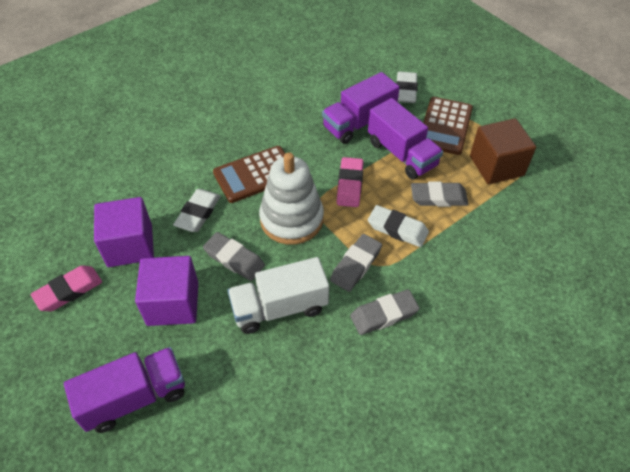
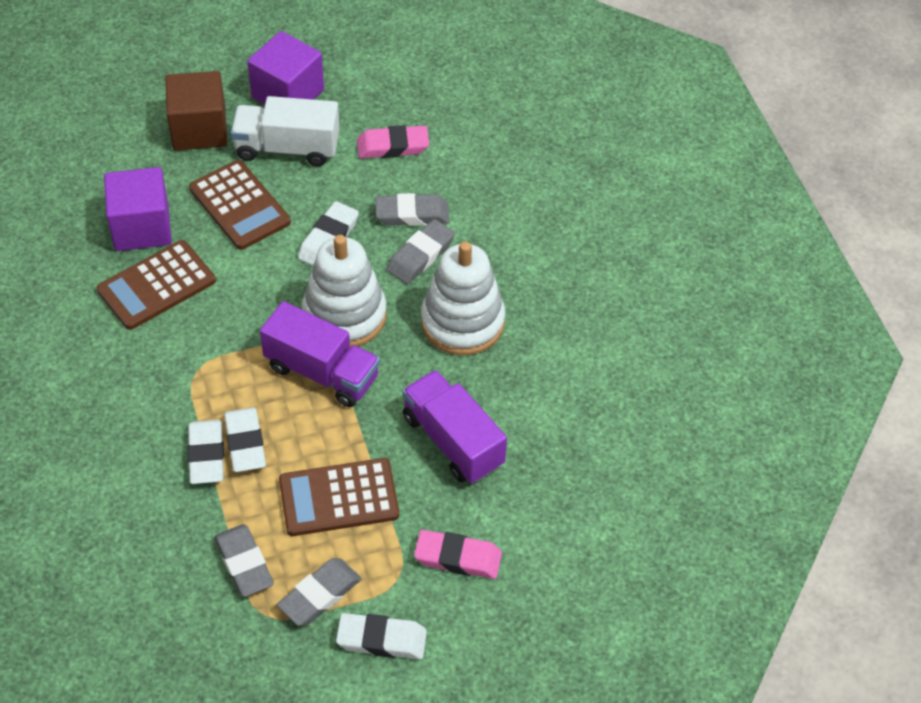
brown calculator: 2 -> 3
purple truck: 3 -> 2
white eraser: 3 -> 4
white stacking toy: 1 -> 2

